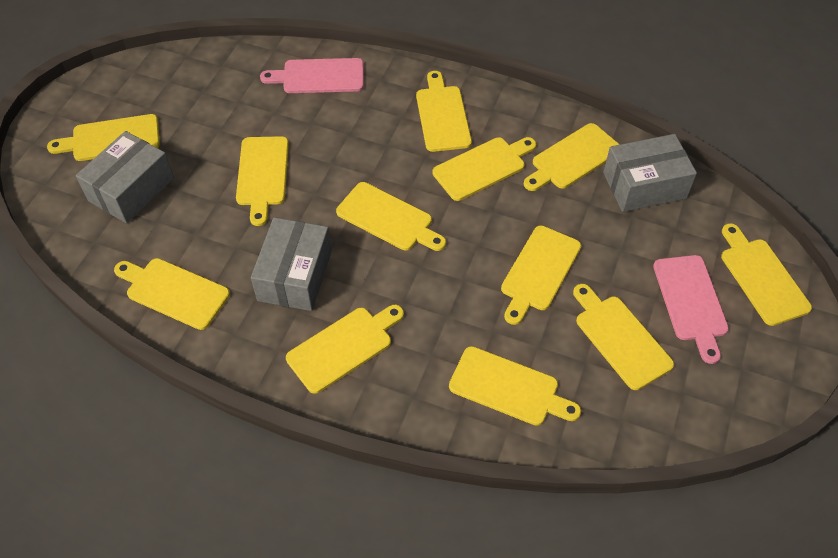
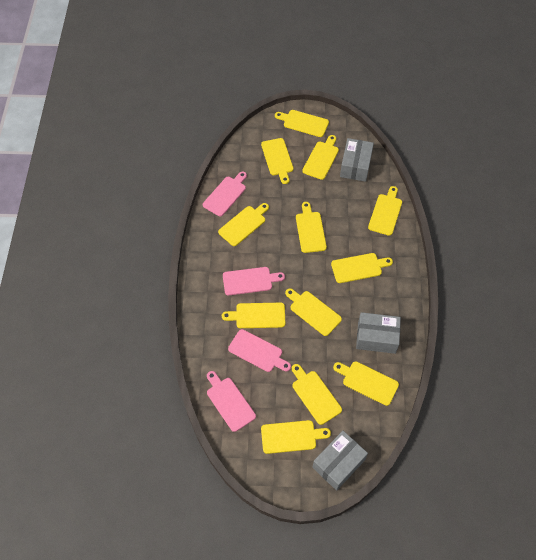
pink cutting board: 2 -> 4

